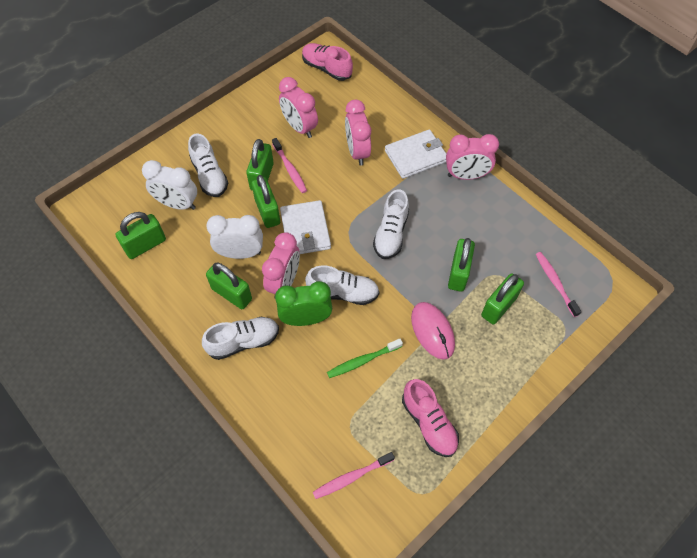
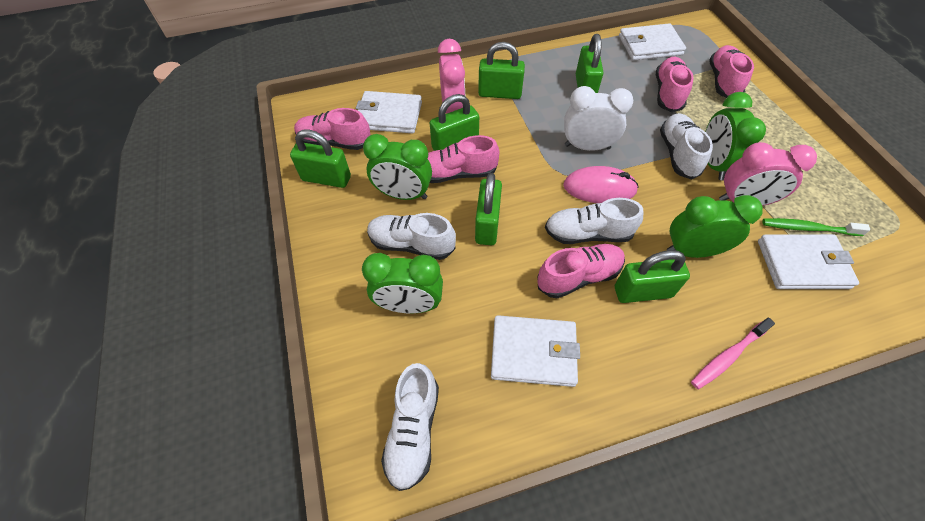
green clock: 1 -> 4
pink clock: 4 -> 2
pink shoe: 2 -> 5
pink toothbrush: 3 -> 1
white clock: 2 -> 1
white wallet: 2 -> 4

